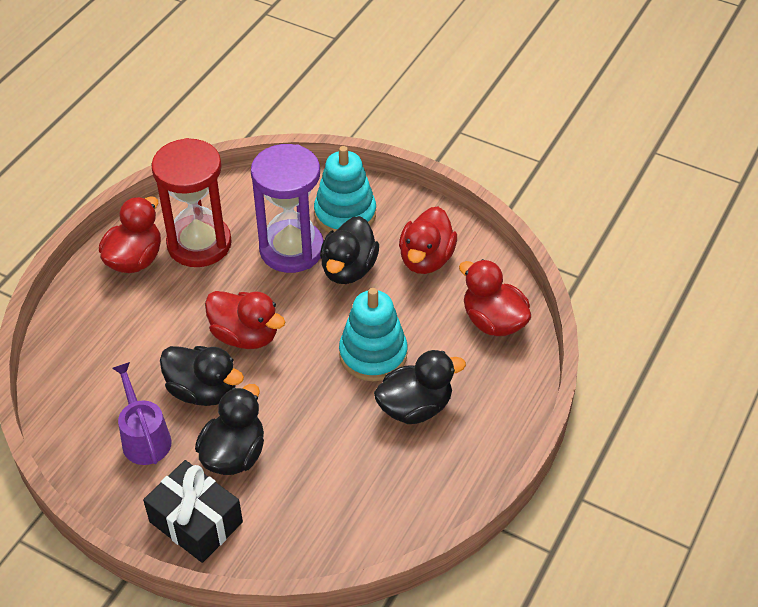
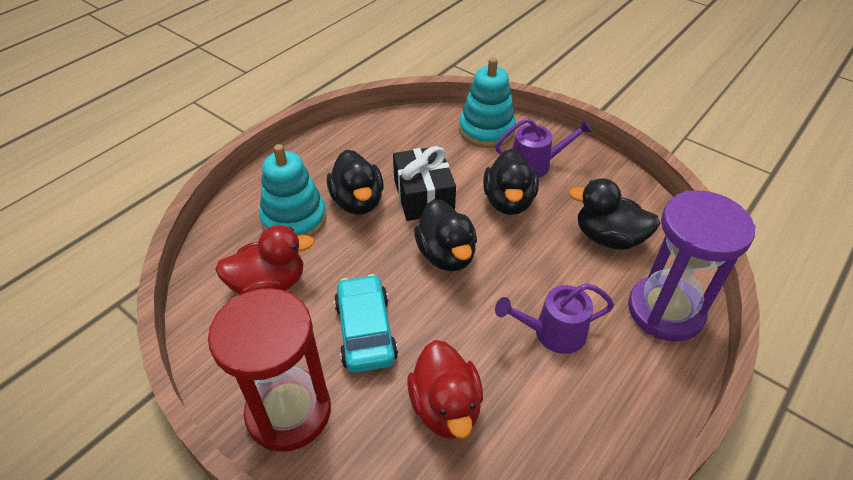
purple watering can: 1 -> 2
red duck: 4 -> 2
turquoise car: 0 -> 1

